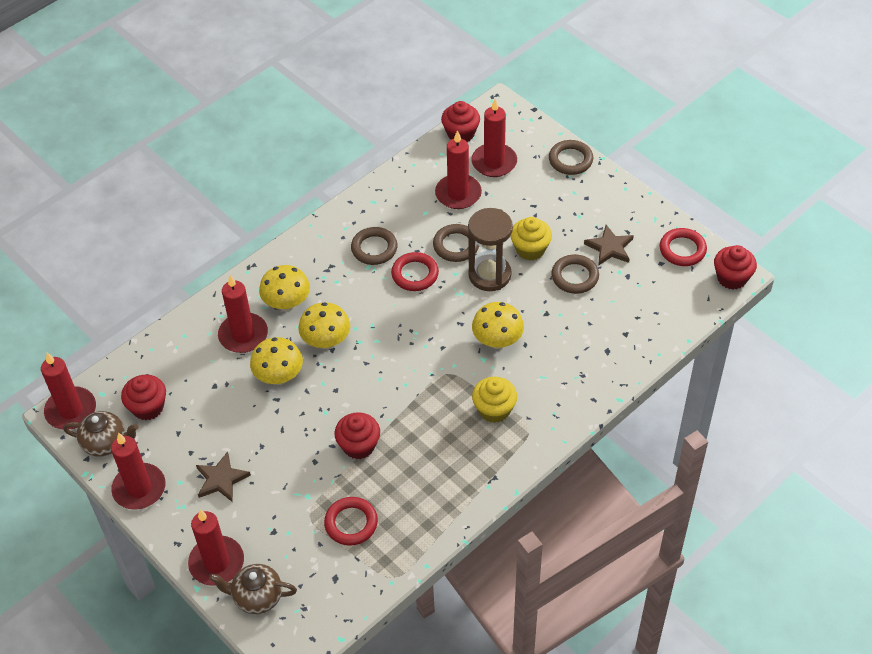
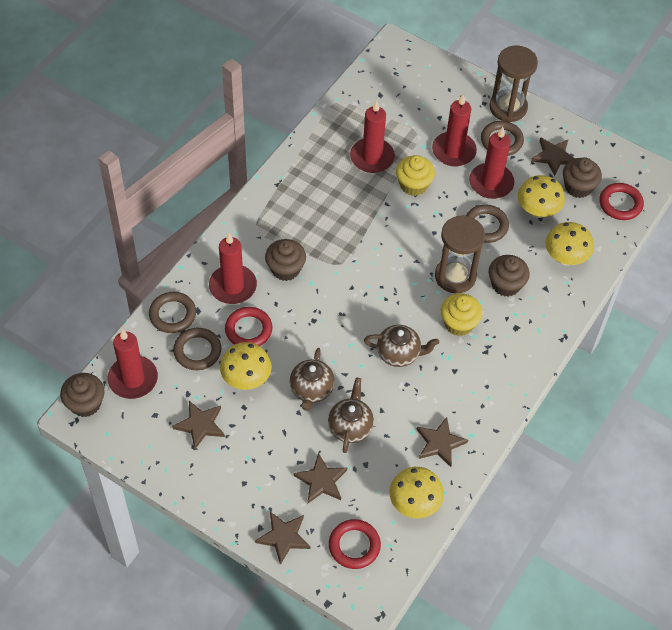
brown cupcake: 0 -> 4
brown hourglass: 1 -> 2
brown star: 2 -> 5
brown teapot: 2 -> 3
red candle: 6 -> 5
red cupcake: 4 -> 0

